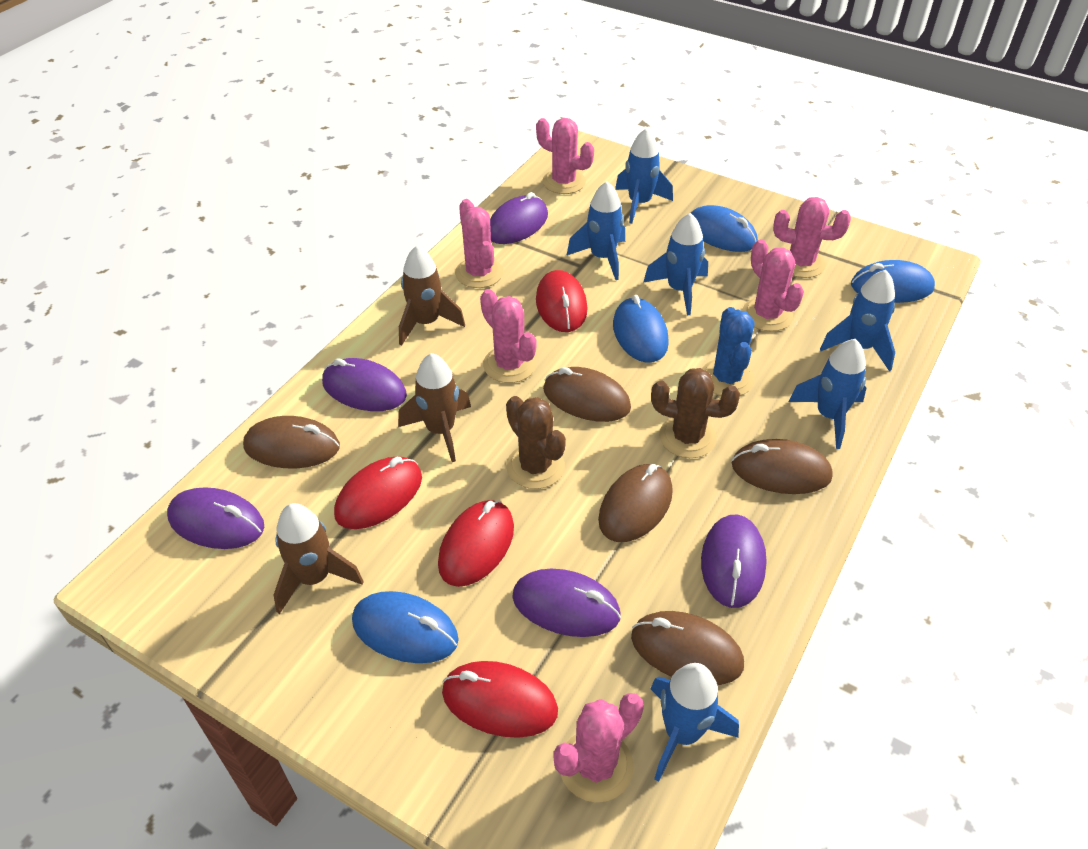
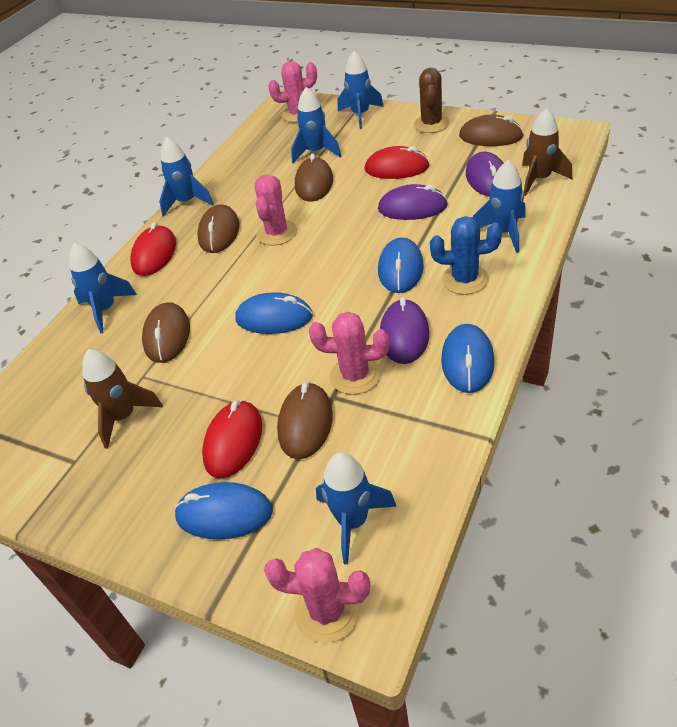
brown cactus: 2 -> 1
brown rocket: 3 -> 2
pink cactus: 6 -> 4
purple mouse: 5 -> 3
red mouse: 4 -> 3

